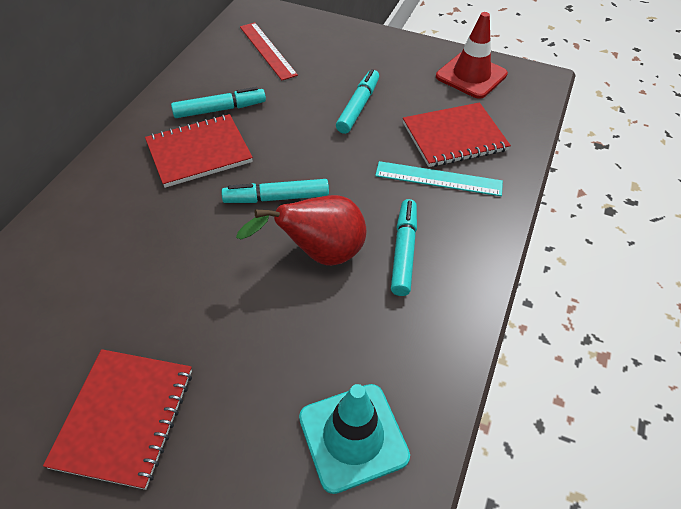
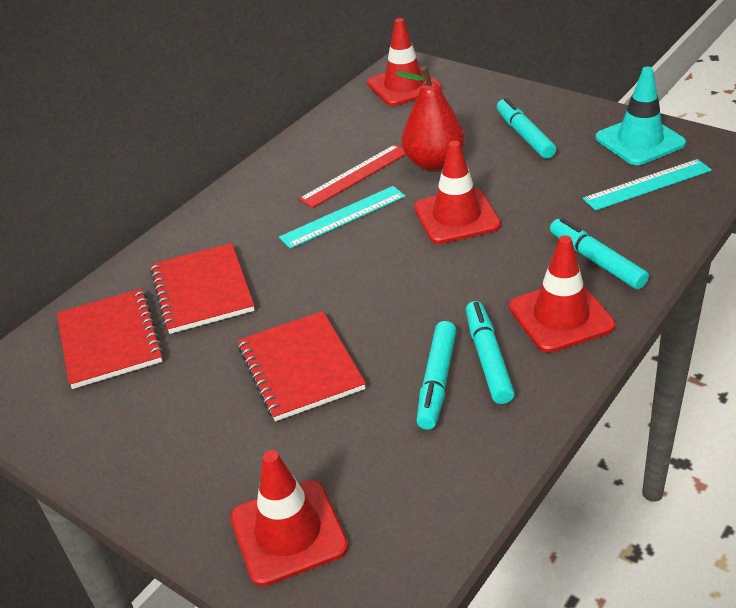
red traffic cone: 1 -> 4
turquoise ruler: 1 -> 2

